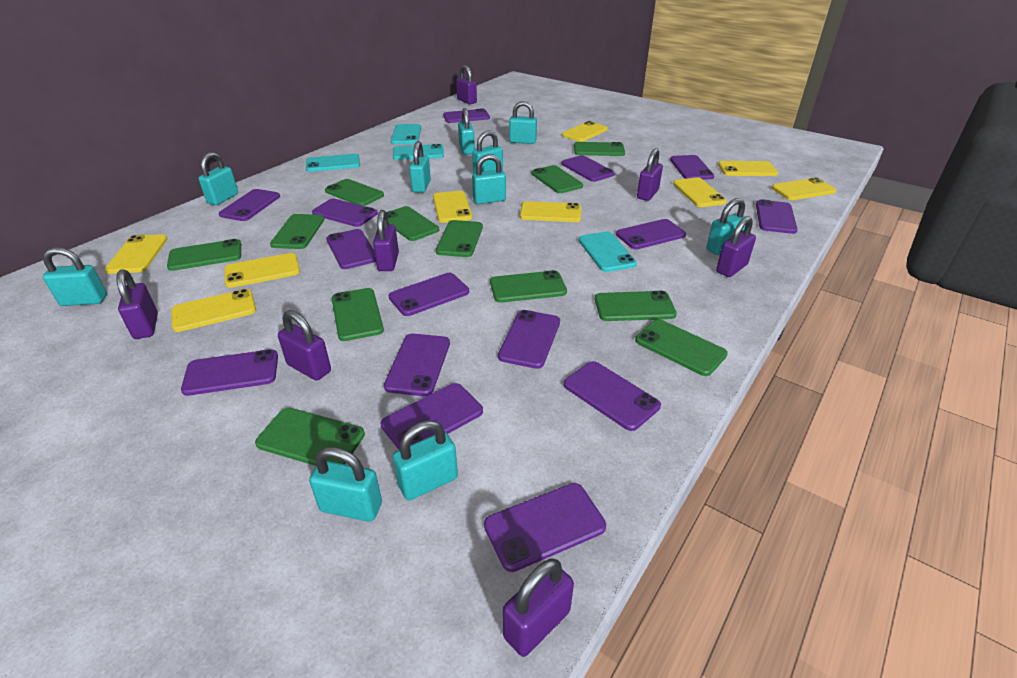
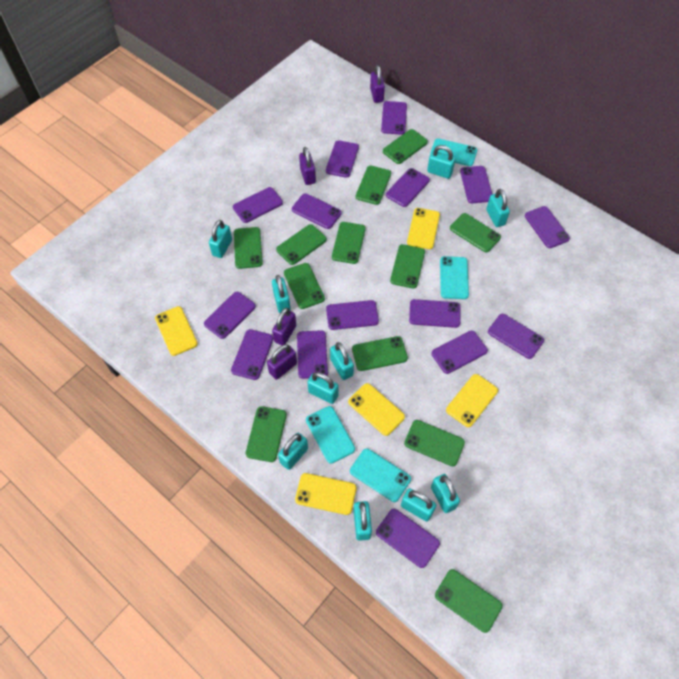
purple padlock: 7 -> 4
yellow phone: 9 -> 5

